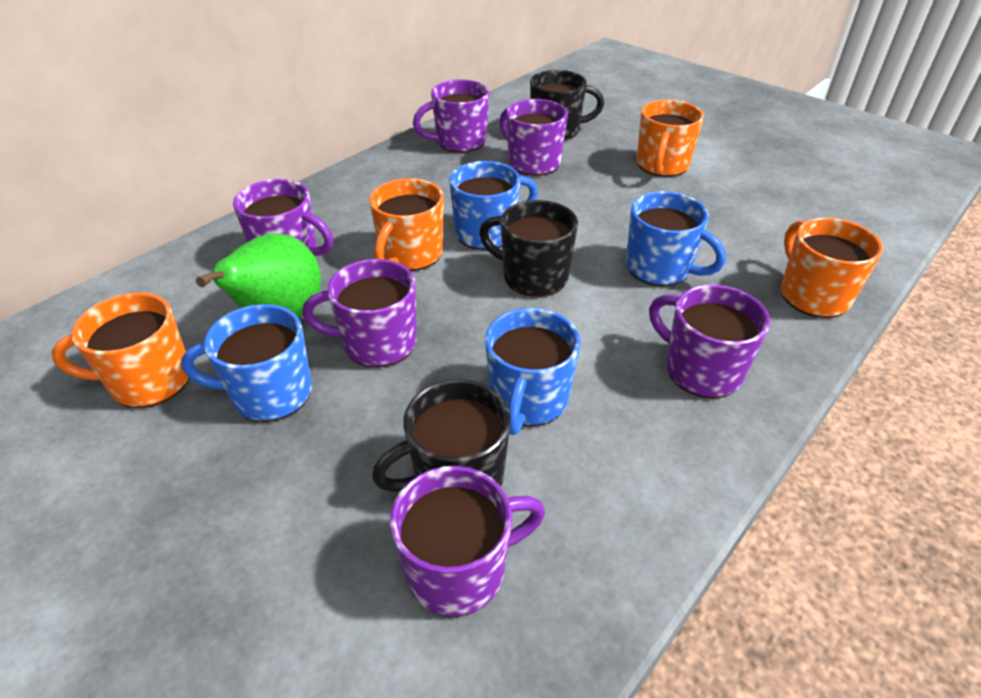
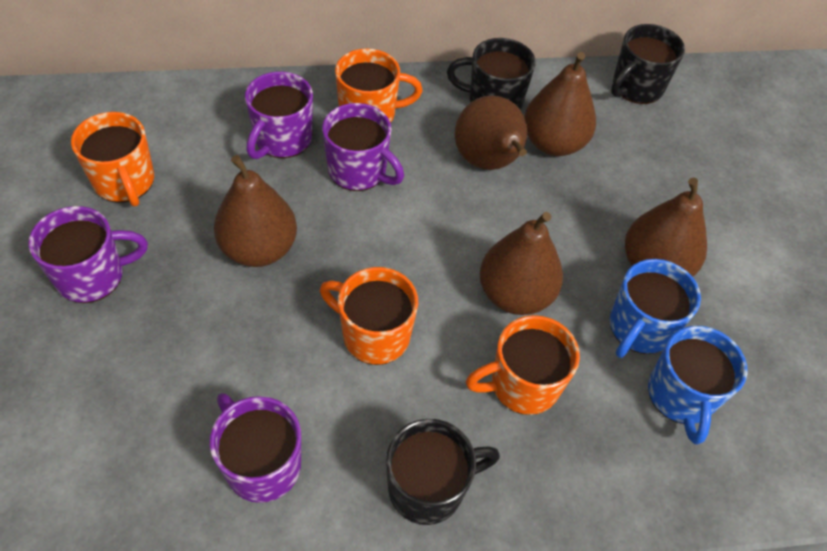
blue mug: 4 -> 2
brown pear: 0 -> 5
green pear: 1 -> 0
purple mug: 6 -> 4

